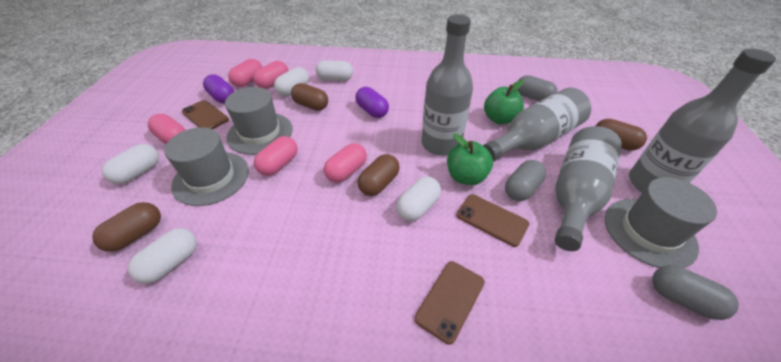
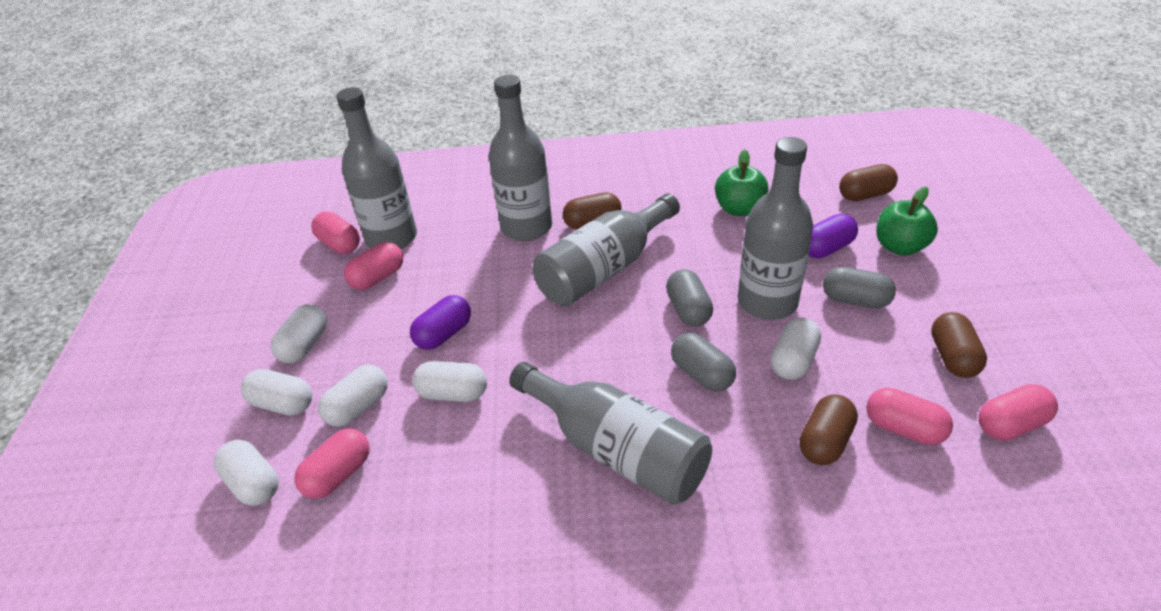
brown phone: 3 -> 0
grey bottle: 4 -> 5
grey hat: 3 -> 0
white capsule: 5 -> 6

